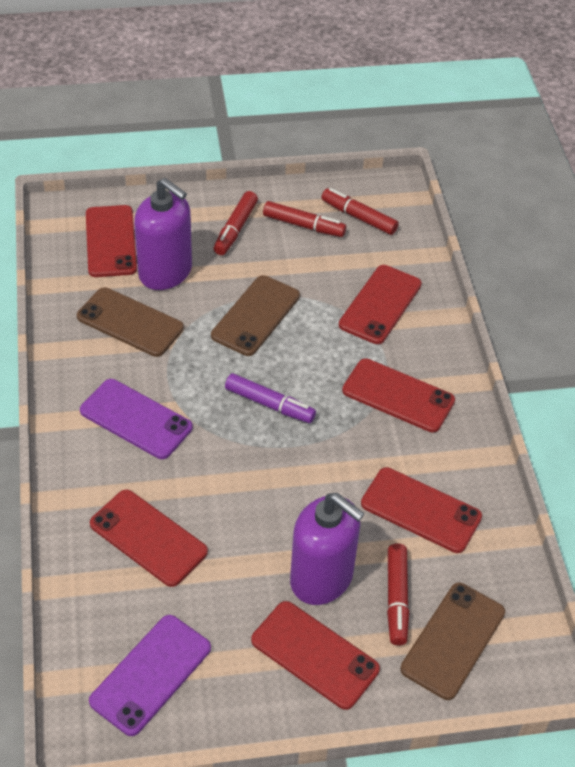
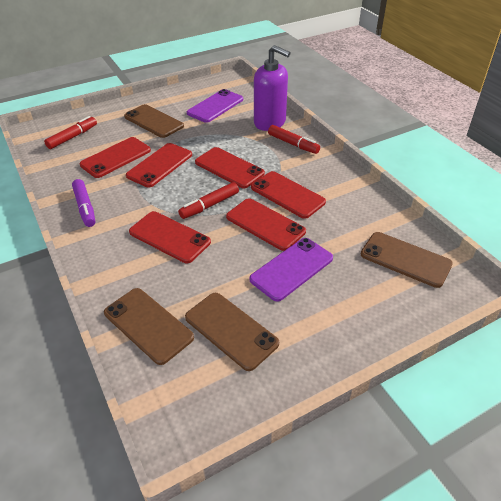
brown phone: 3 -> 4
purple soap dispenser: 2 -> 1
red marker: 4 -> 3

